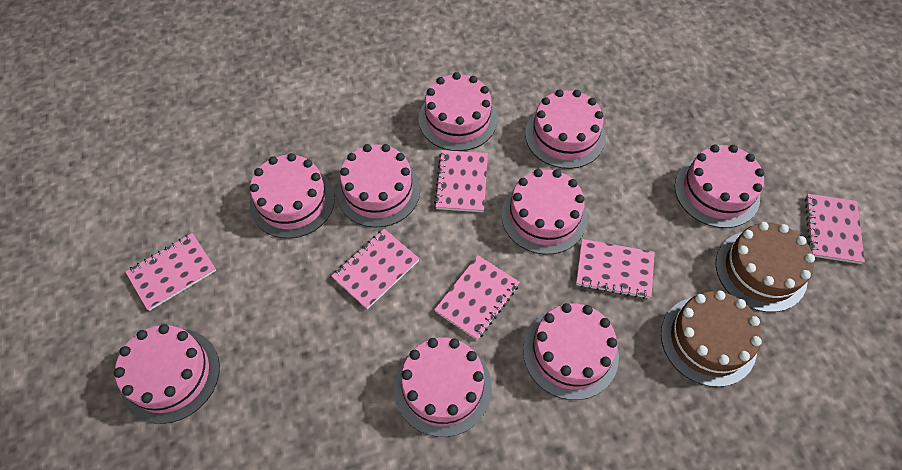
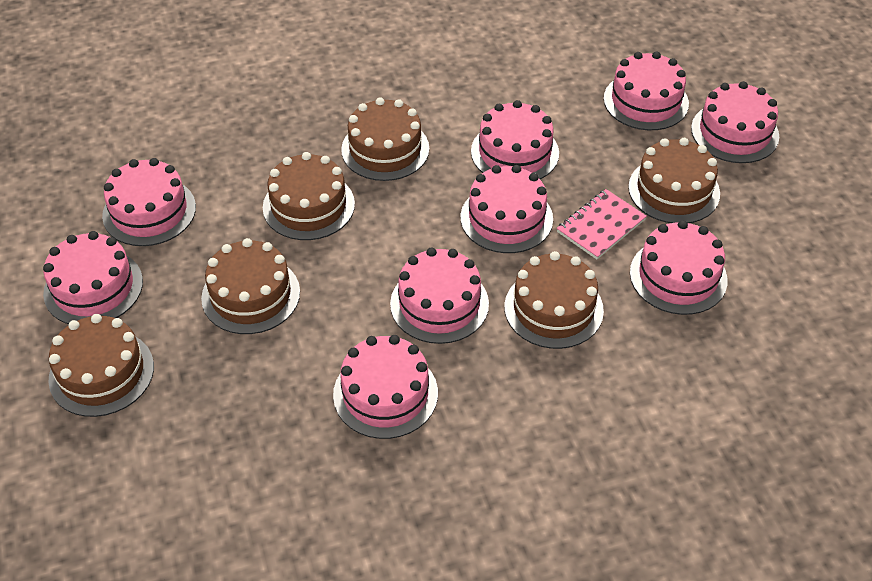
brown cake: 2 -> 6
pink notebook: 6 -> 1

